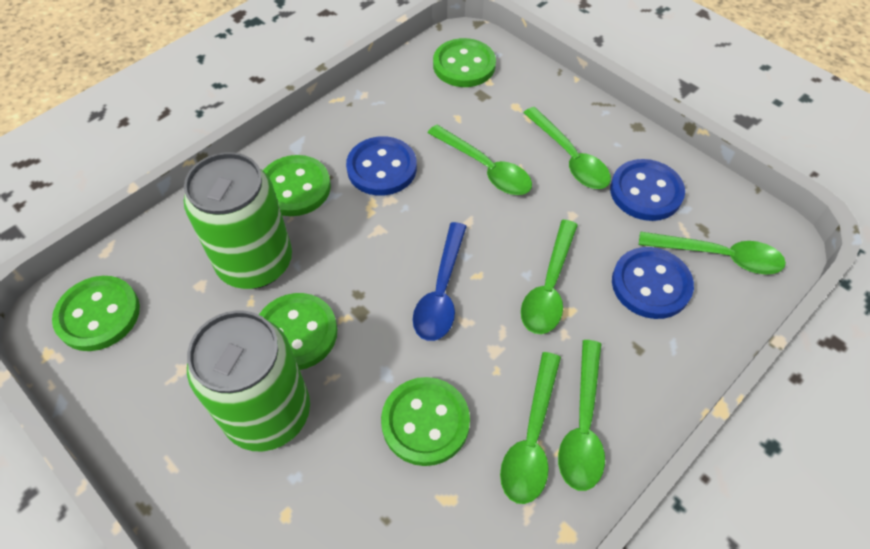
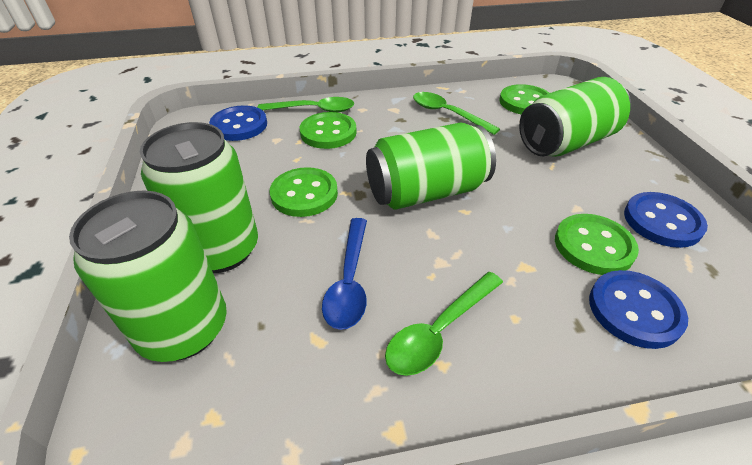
green button: 5 -> 4
green can: 2 -> 4
green spoon: 6 -> 3

